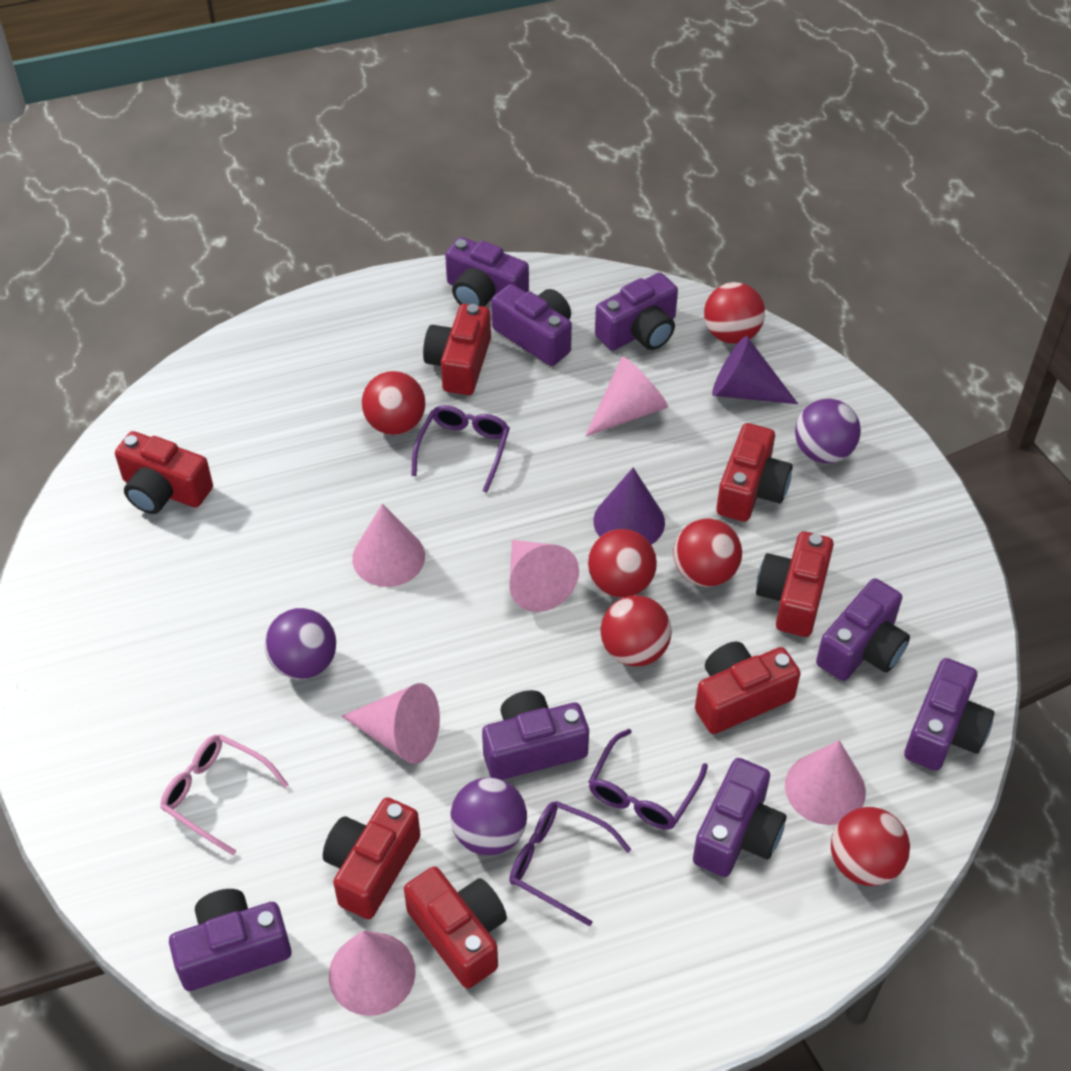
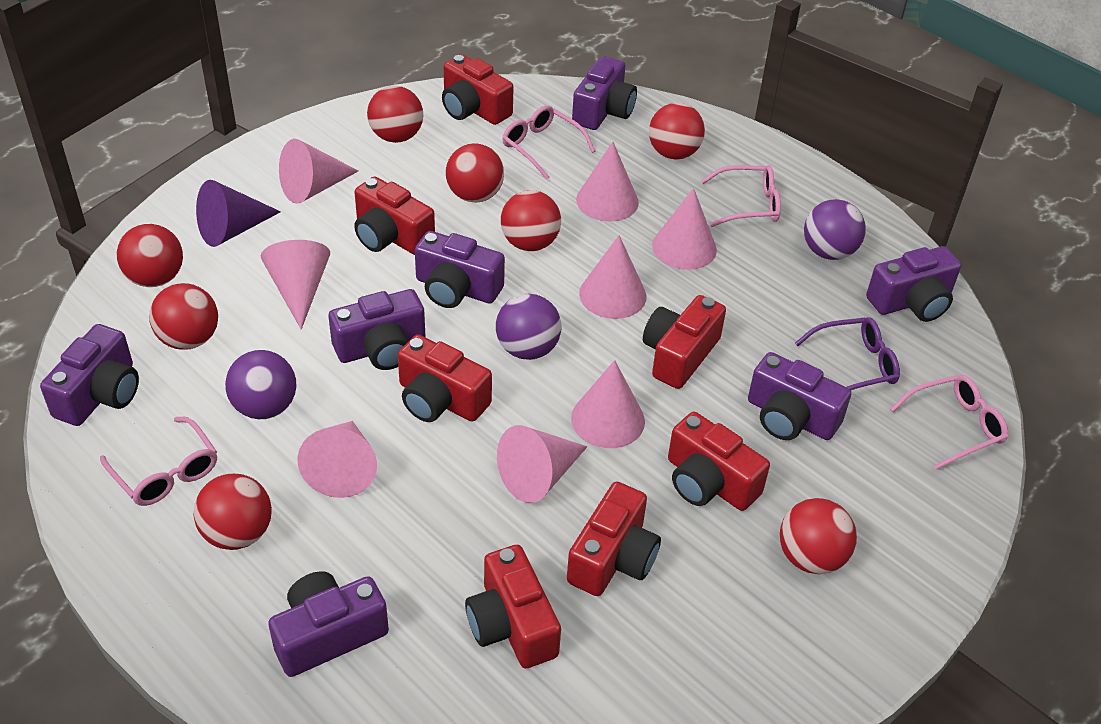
pink cone: 6 -> 8
pink glasses: 1 -> 4
purple camera: 8 -> 7
purple cone: 2 -> 1
purple glasses: 3 -> 1
red ball: 6 -> 8

